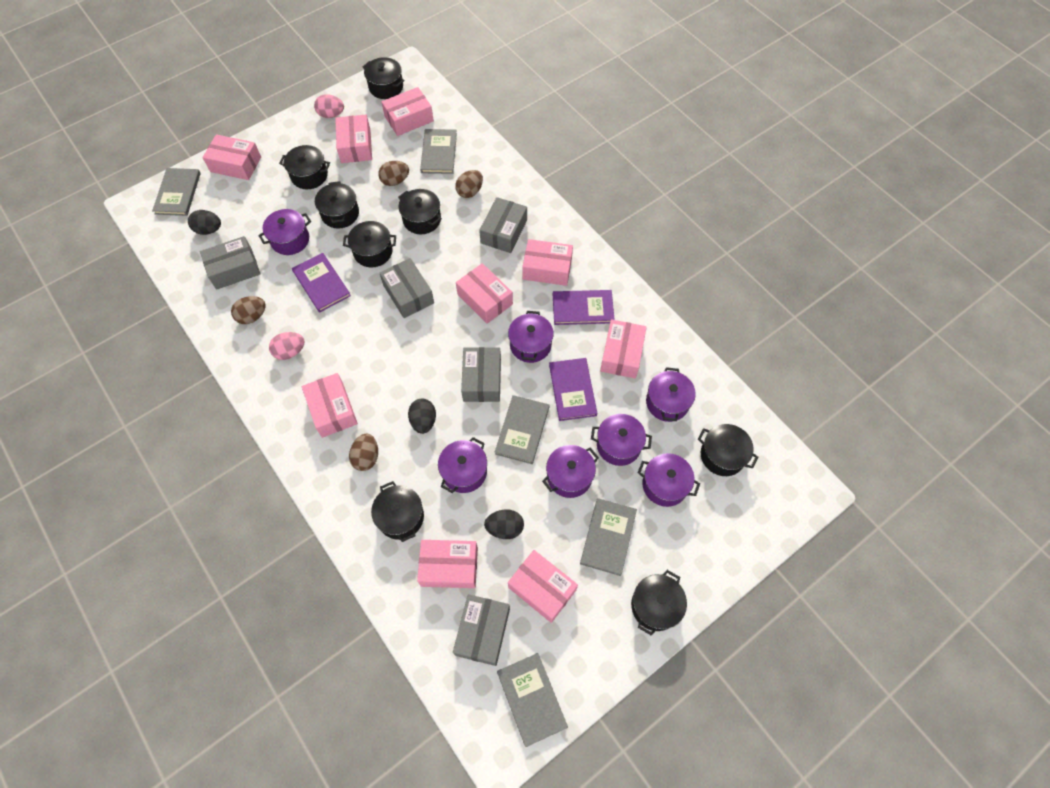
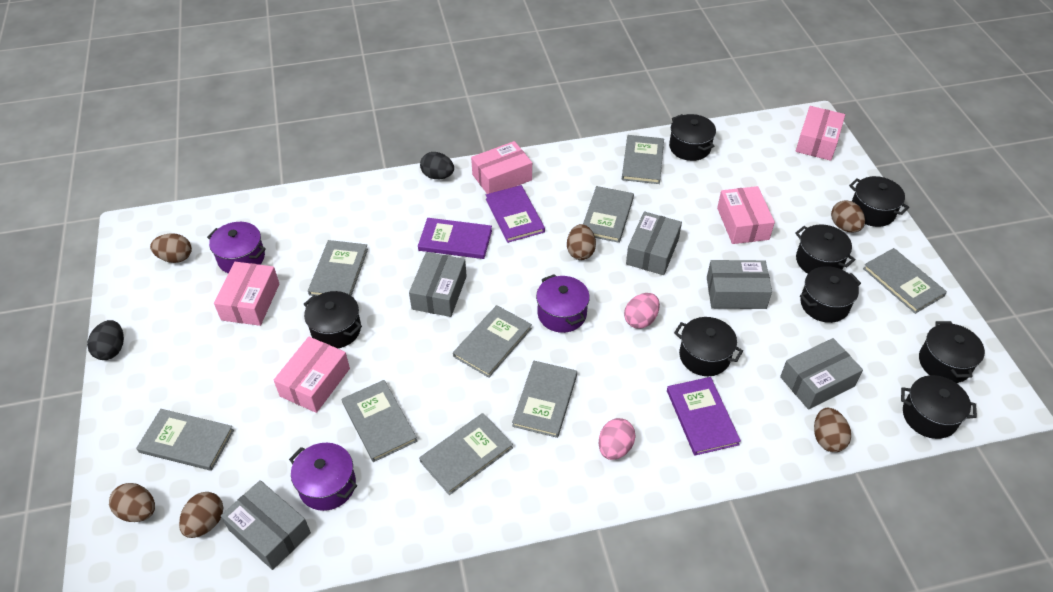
black egg: 3 -> 2
brown egg: 4 -> 6
grey book: 5 -> 9
pink box: 9 -> 5
purple pot: 7 -> 3

